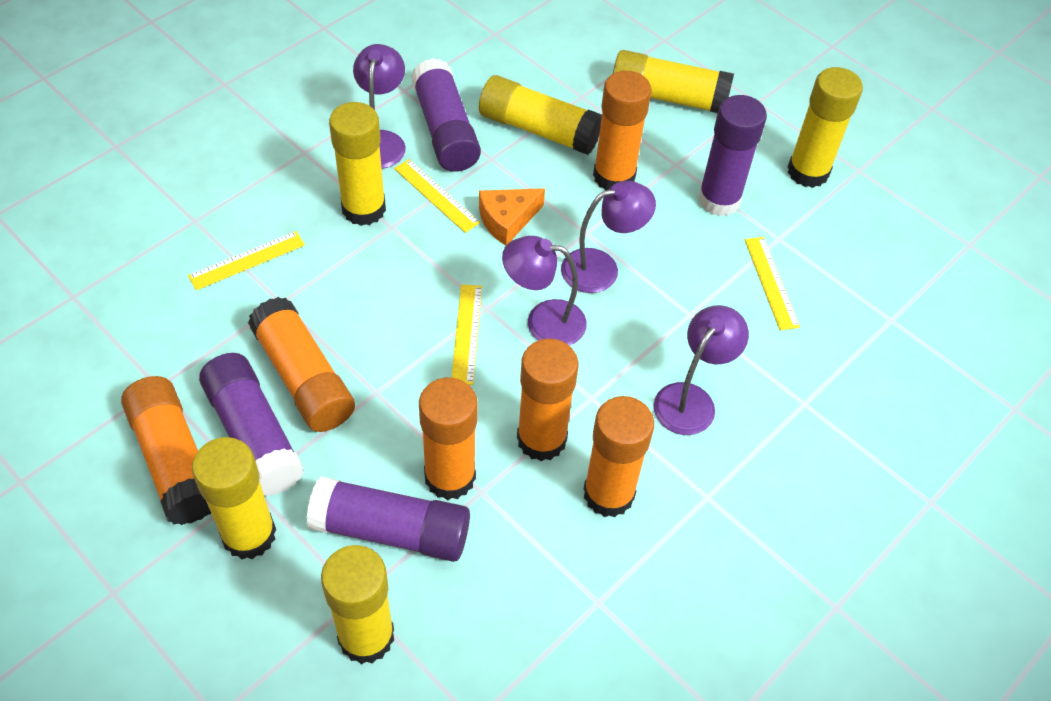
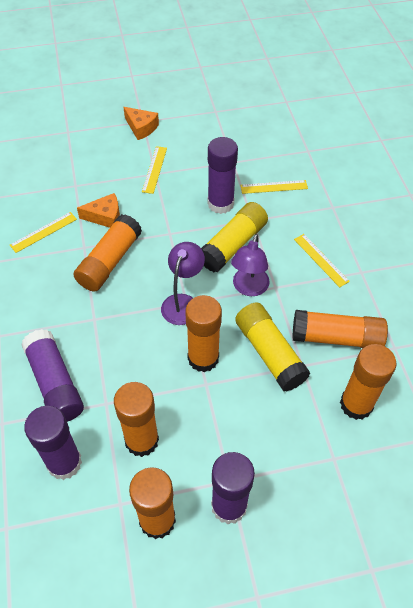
orange cheese: 1 -> 2
purple lamp: 4 -> 2
yellow glue stick: 6 -> 2

